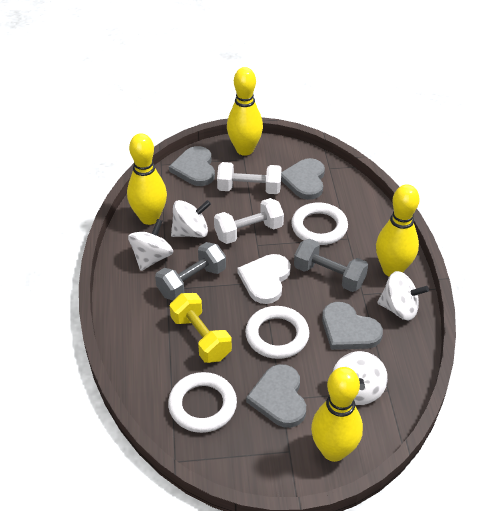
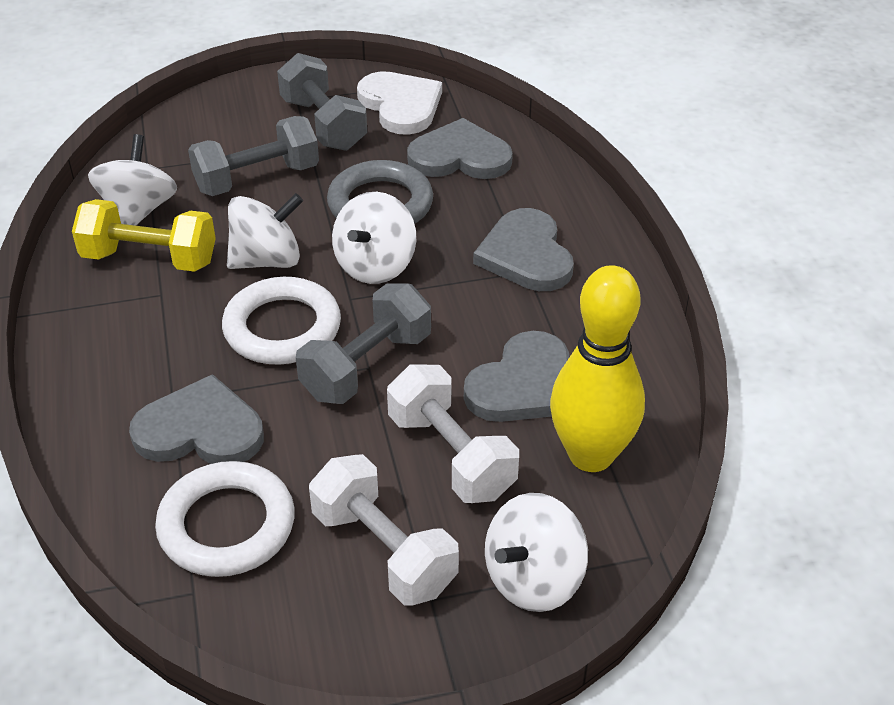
grey dumbbell: 2 -> 3
grey ring: 0 -> 1
white ring: 3 -> 2
yellow bowling pin: 4 -> 1

